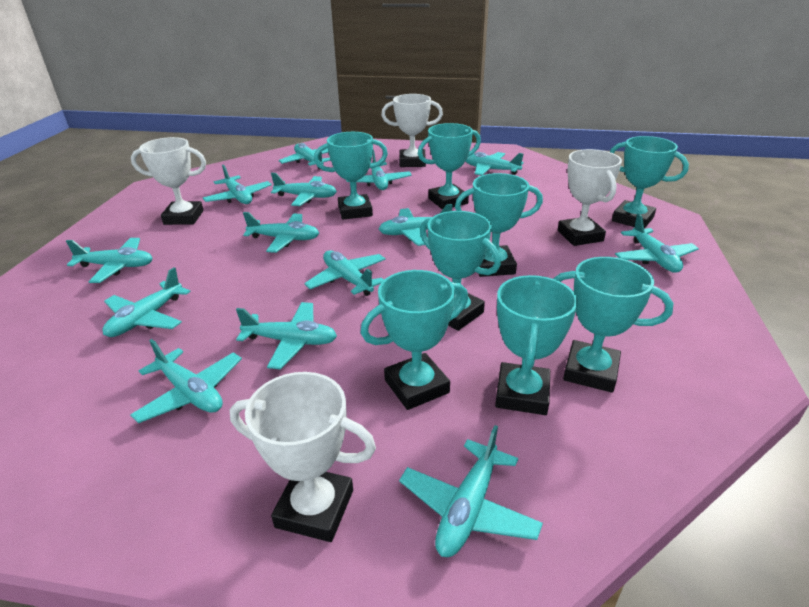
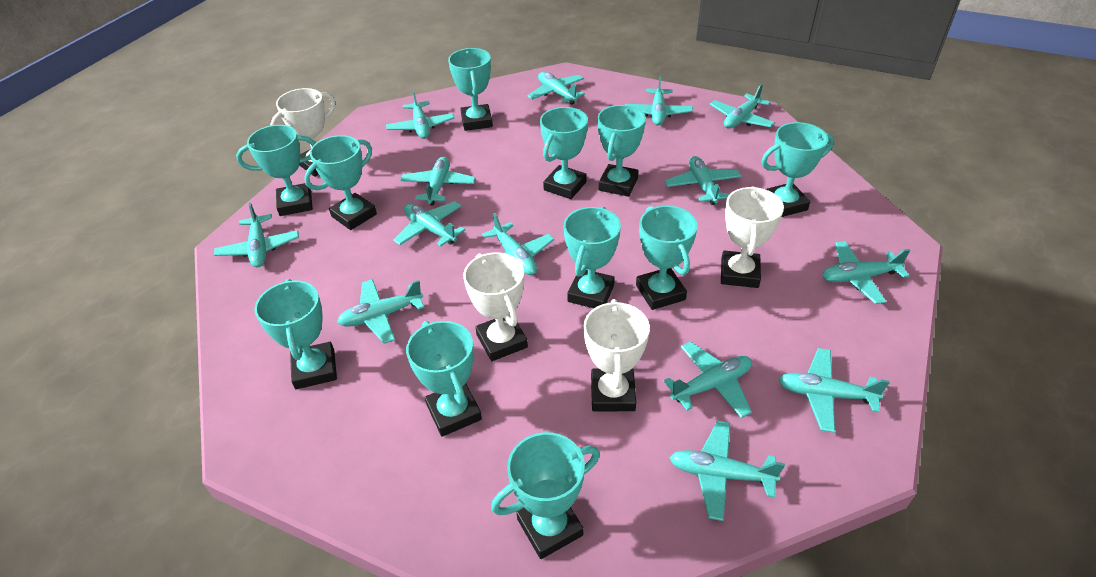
turquoise trophy: 8 -> 11

